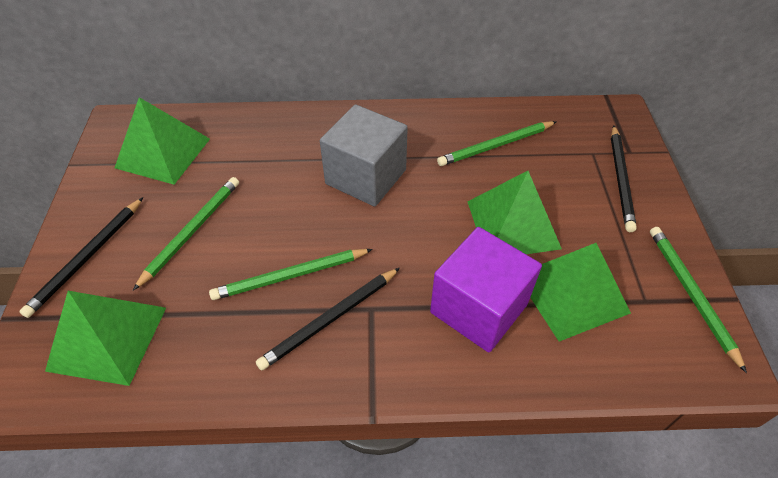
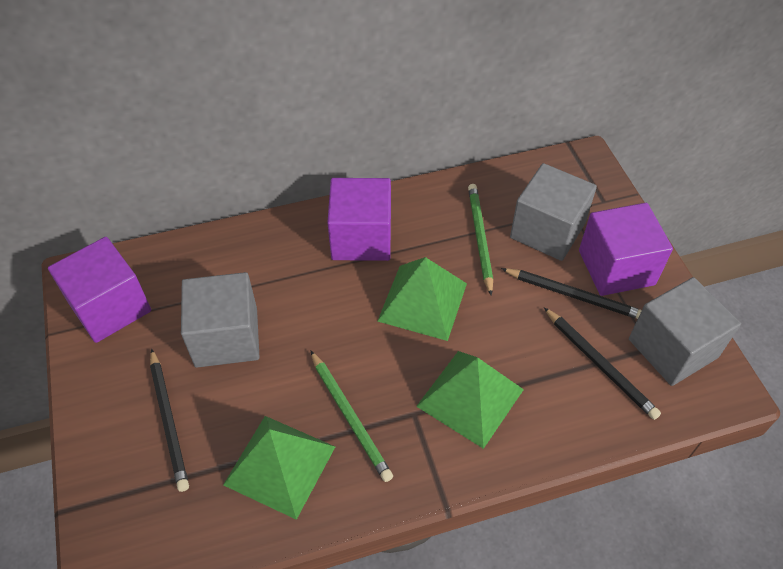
green pencil: 4 -> 2
green pyramid: 4 -> 3
grey cube: 1 -> 3
purple cube: 1 -> 3

